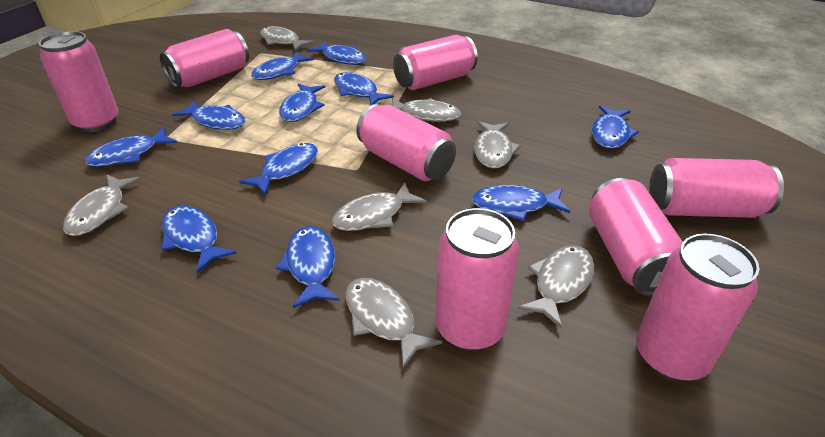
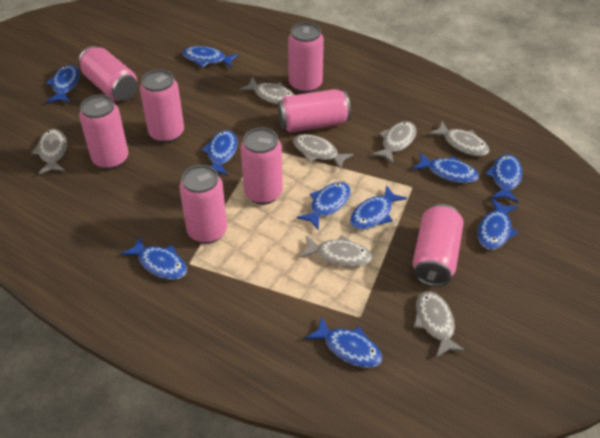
blue fish: 11 -> 10

